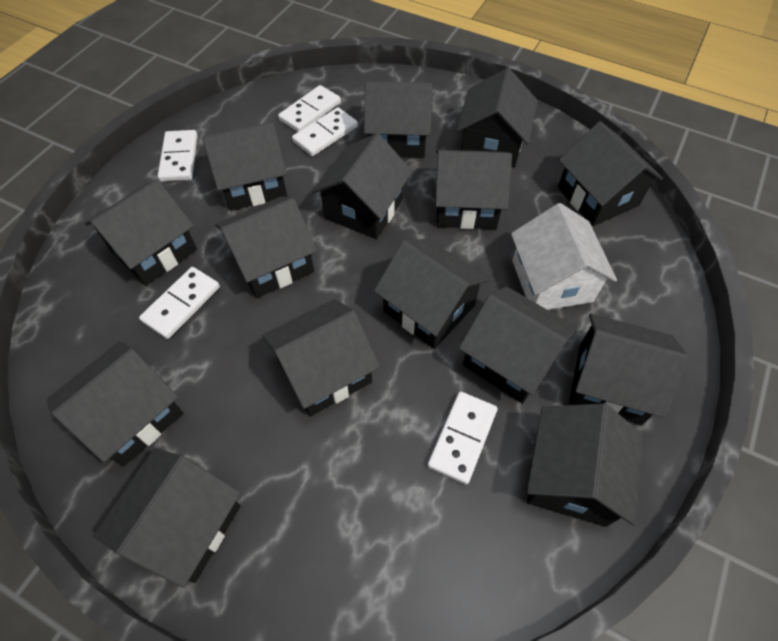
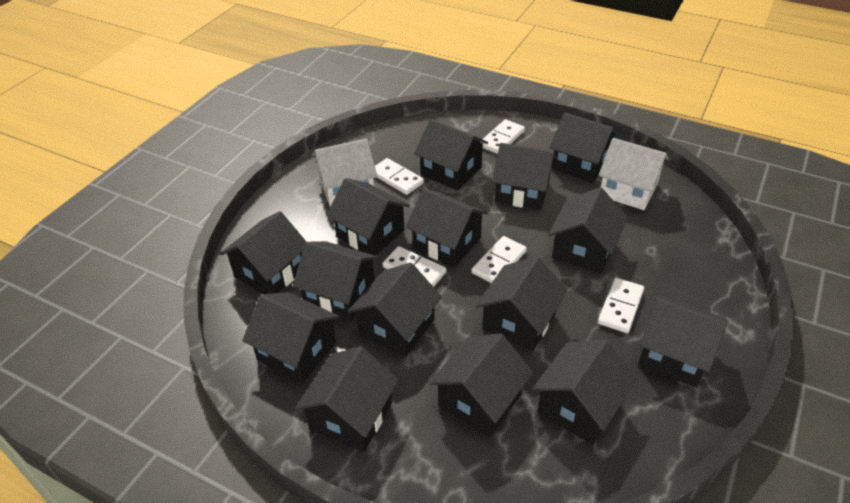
white house: 1 -> 2

